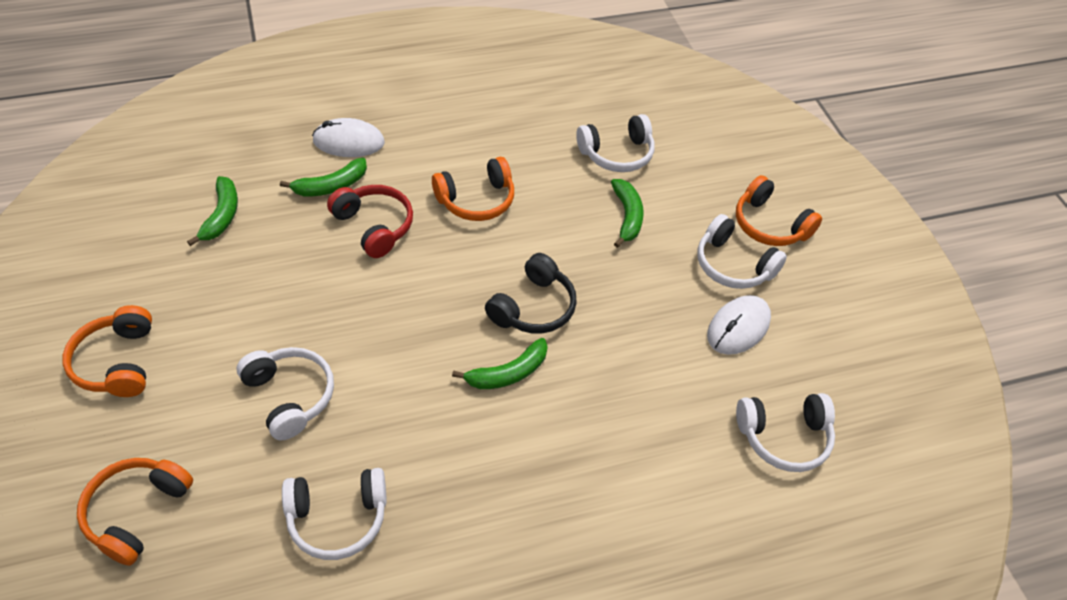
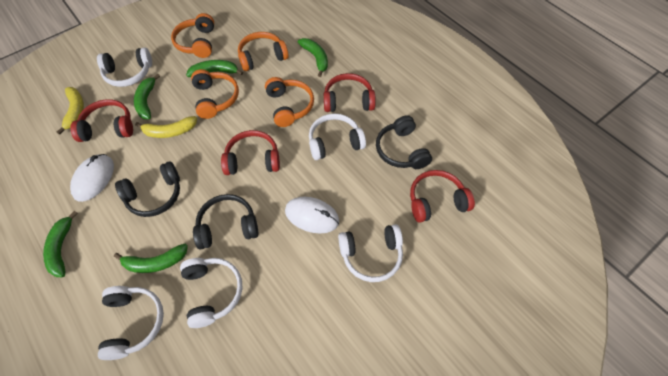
black headphones: 1 -> 3
green banana: 4 -> 5
red headphones: 1 -> 4
yellow banana: 0 -> 2

